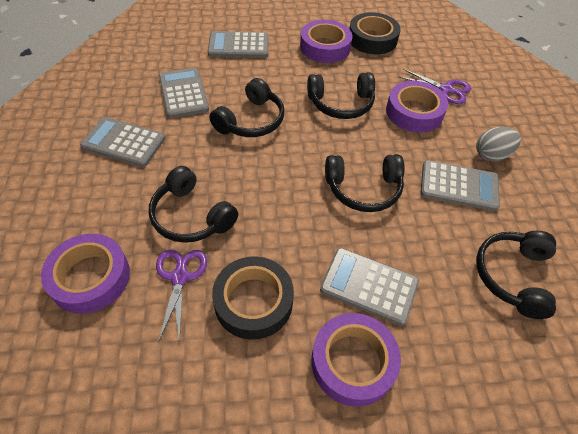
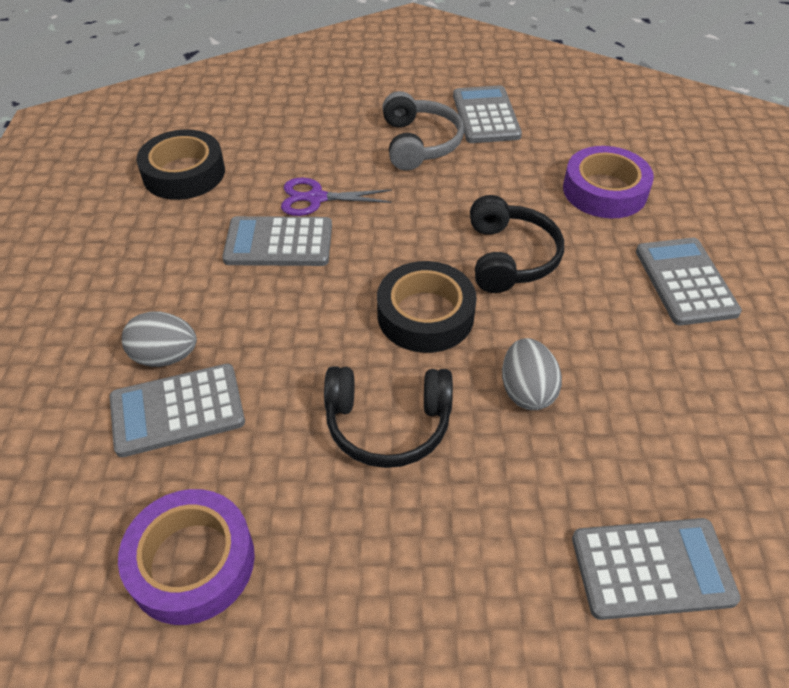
black headphones: 5 -> 2
grey egg: 1 -> 2
grey headphones: 0 -> 1
purple scissors: 2 -> 1
purple tape: 4 -> 2

